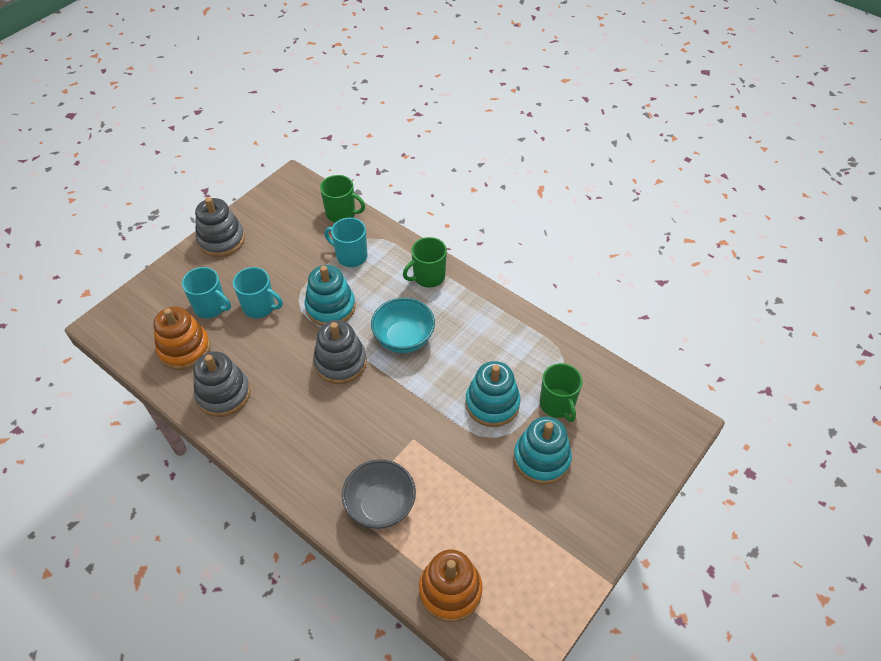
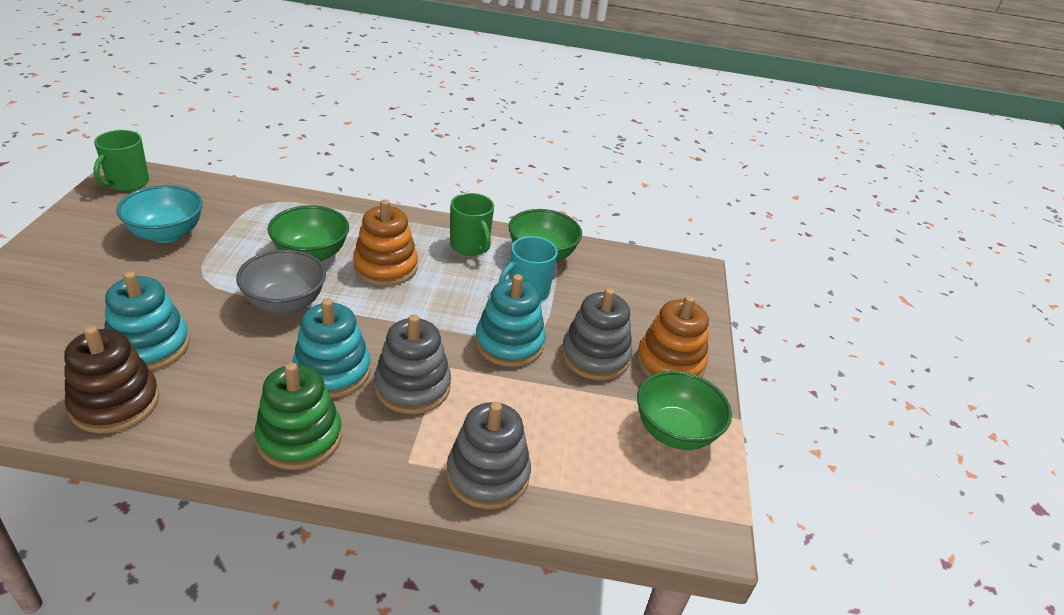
brown stacking toy: 0 -> 1
green bowl: 0 -> 3
green mug: 3 -> 2
green stacking toy: 0 -> 1
turquoise mug: 3 -> 1

